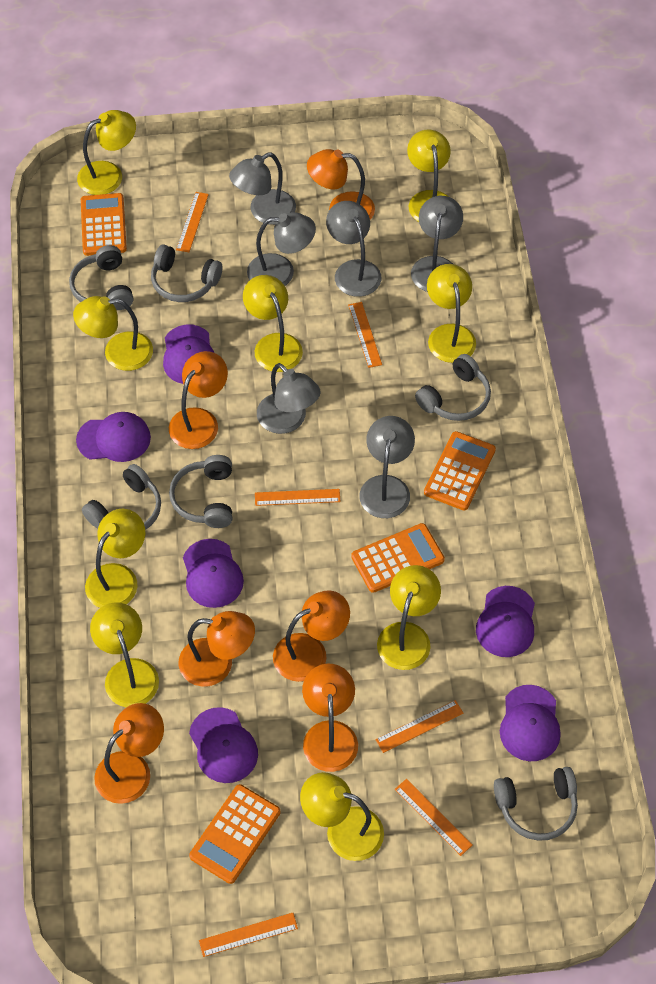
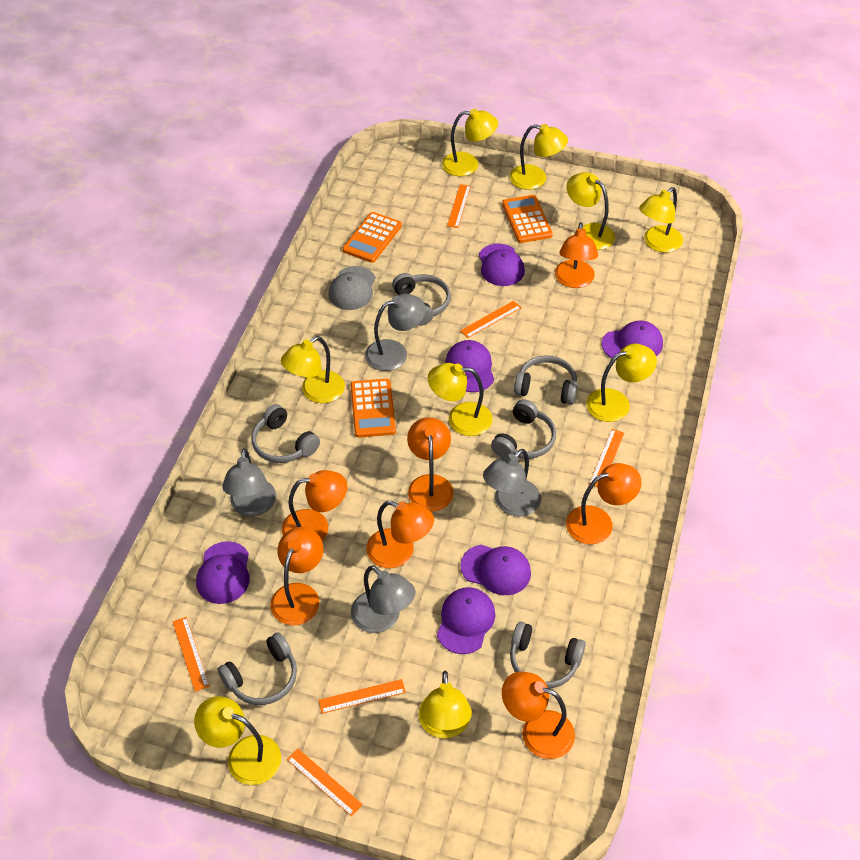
grey cap: 0 -> 1
grey lamp: 6 -> 4
orange calculator: 4 -> 3
orange lamp: 6 -> 7

